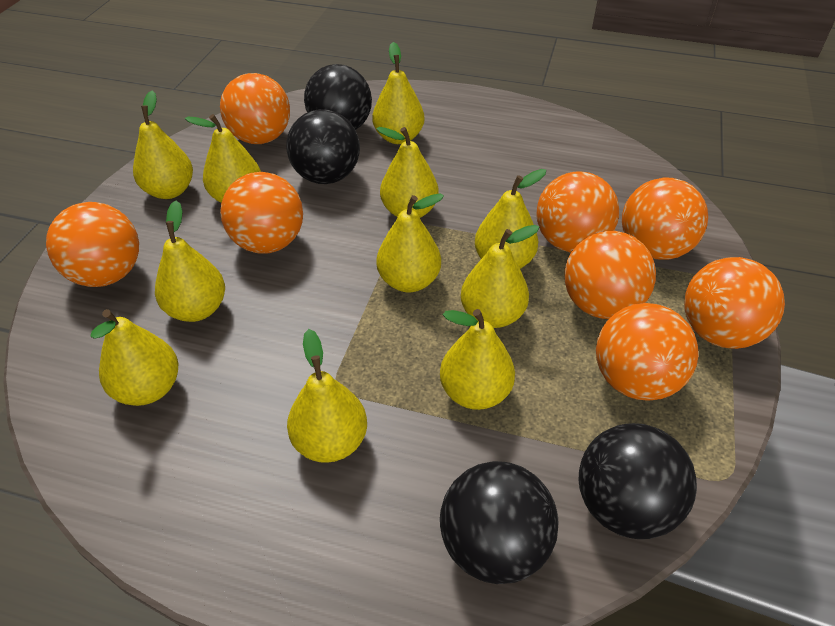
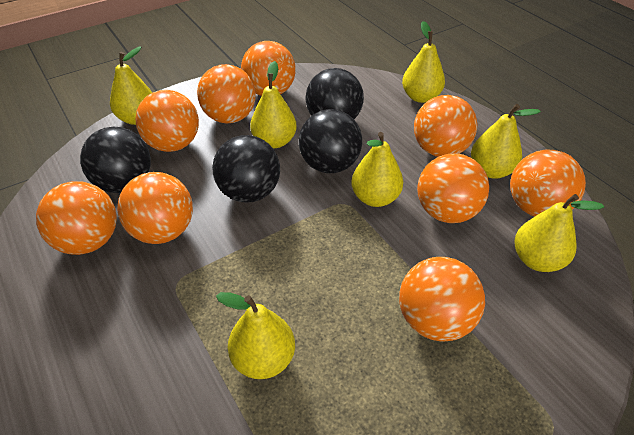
orange ball: 8 -> 9
yellow pear: 11 -> 7

